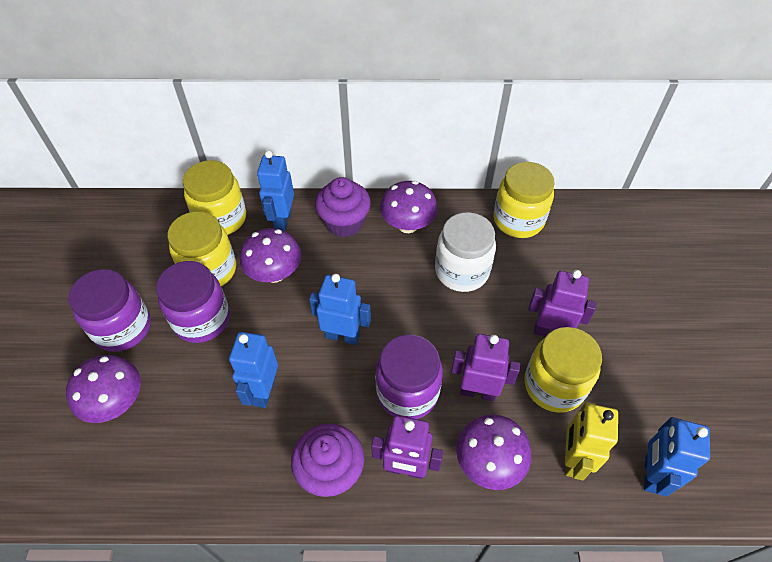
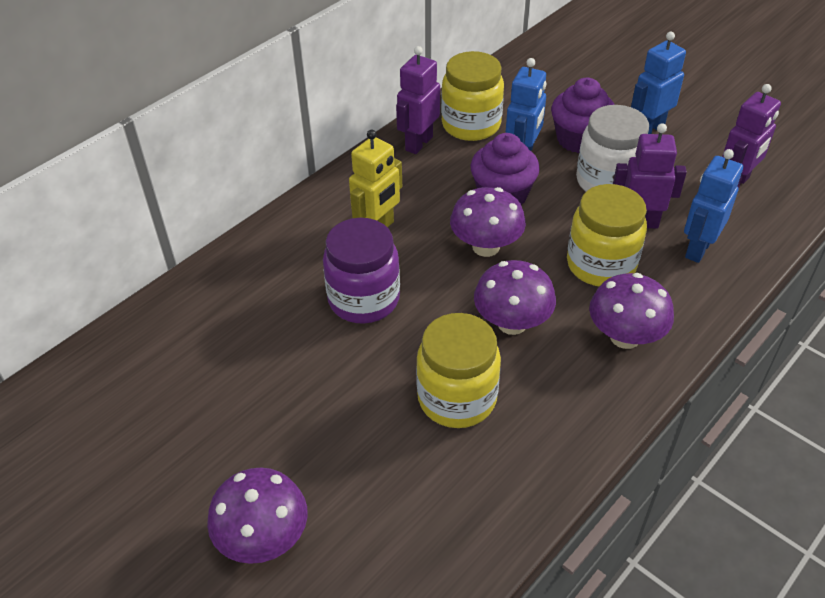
blue robot: 4 -> 3
purple jar: 3 -> 1
yellow jar: 4 -> 3

